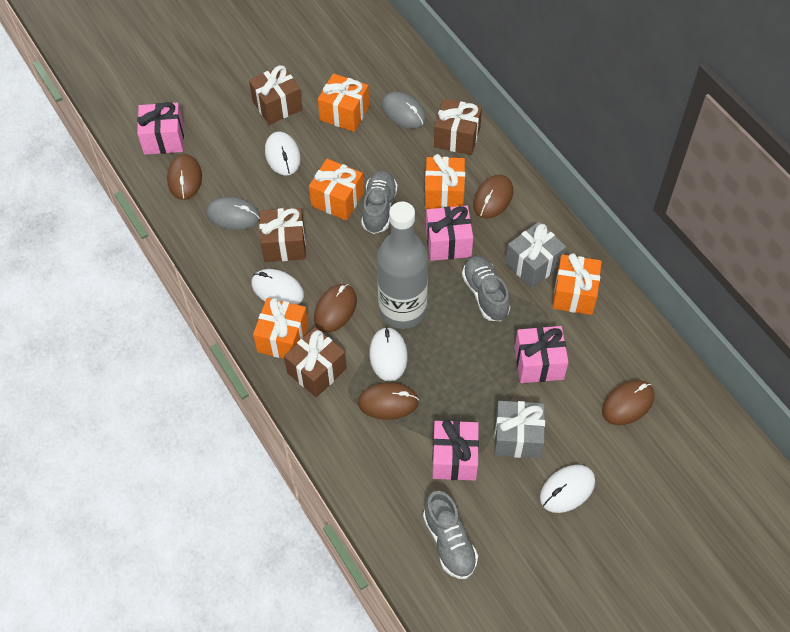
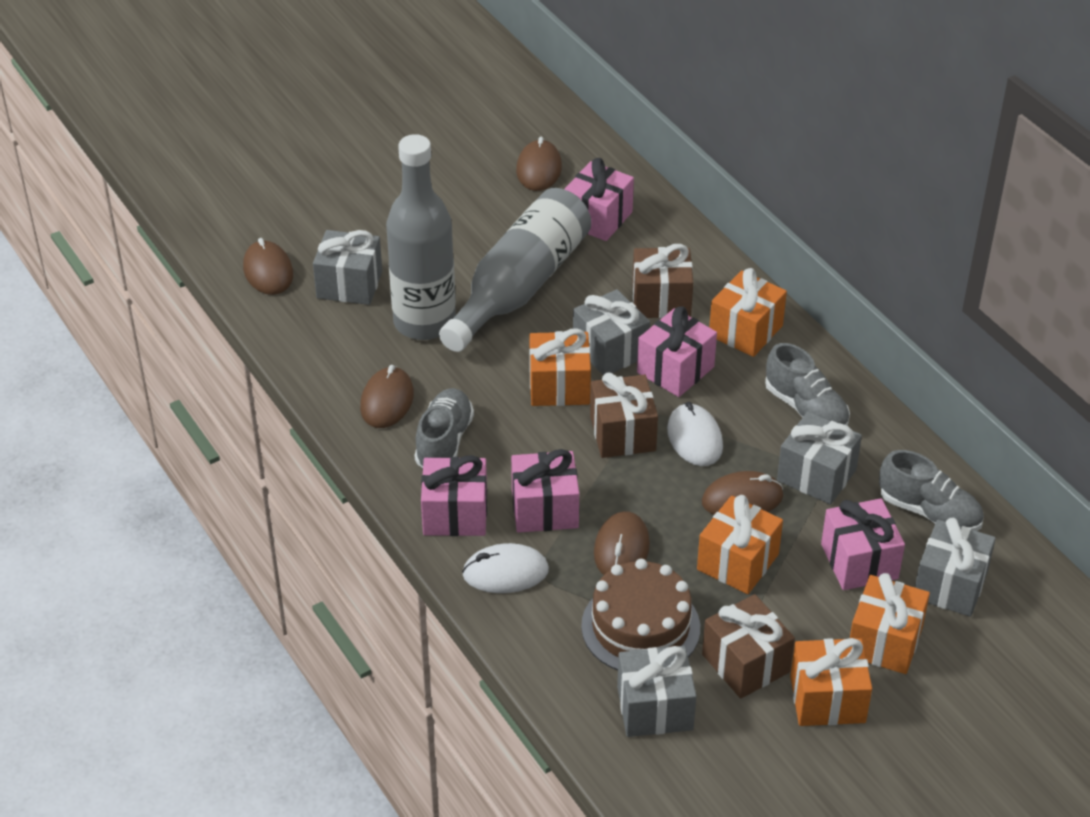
brown cake: 0 -> 1
brown gift: 4 -> 3
grey bottle: 1 -> 2
grey gift: 2 -> 5
grey mouse: 2 -> 0
pink gift: 4 -> 5
white mouse: 4 -> 2

